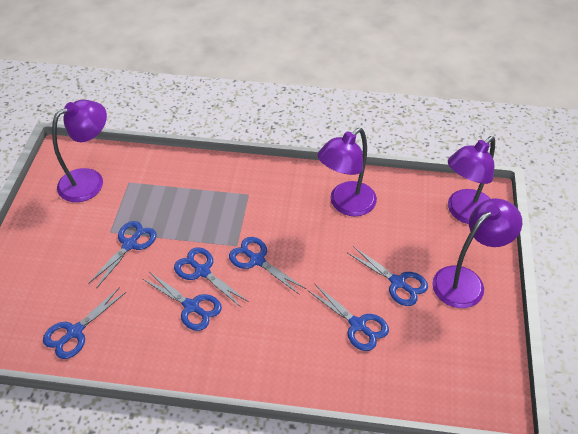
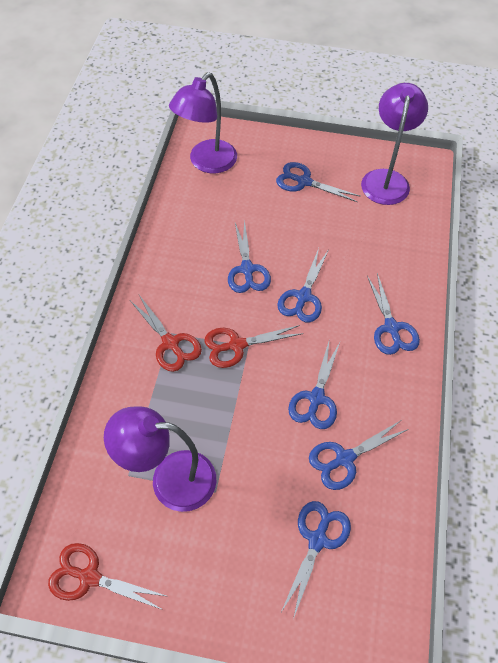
purple lamp: 4 -> 3
red scissors: 0 -> 3

